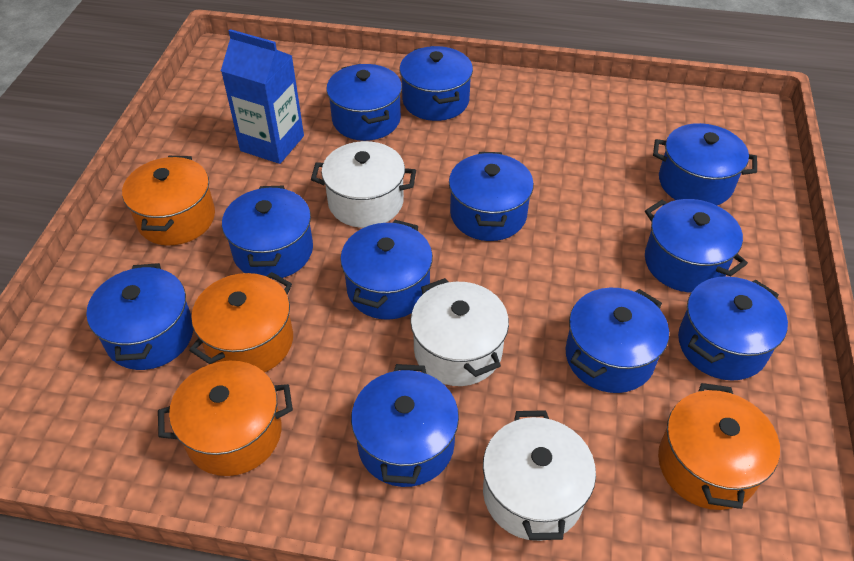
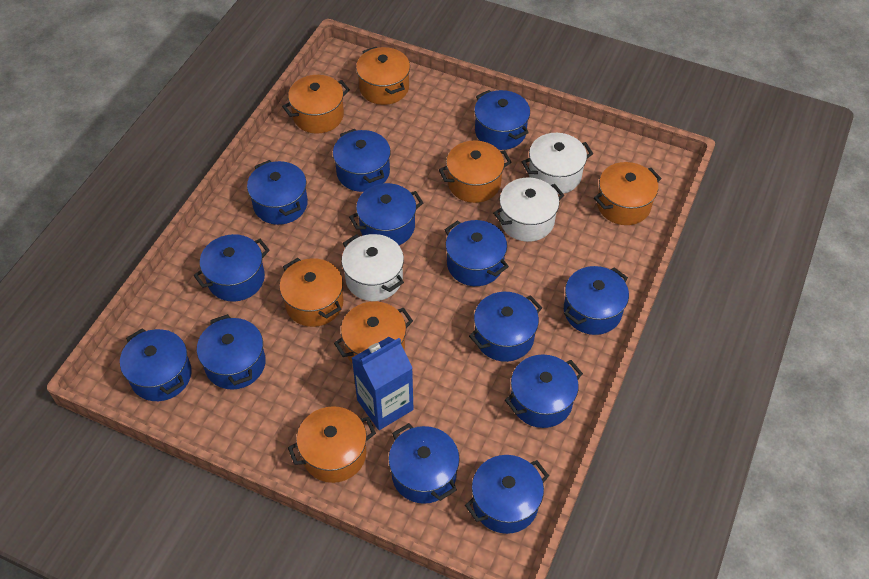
blue pot: 11 -> 13
orange pot: 4 -> 7

